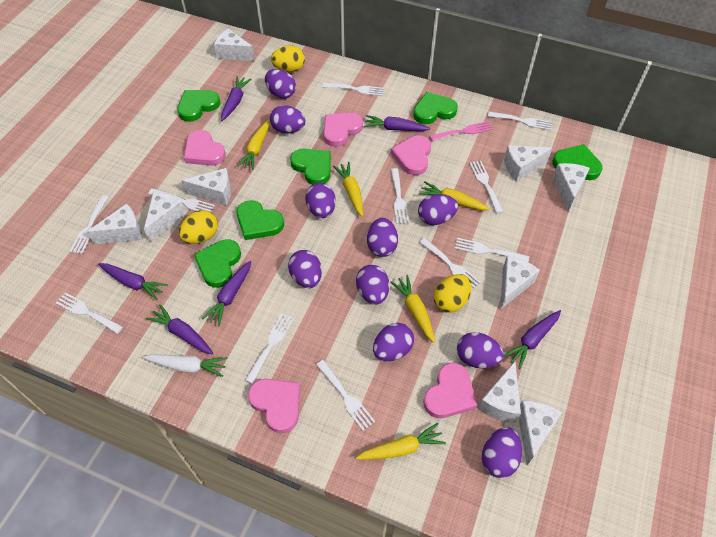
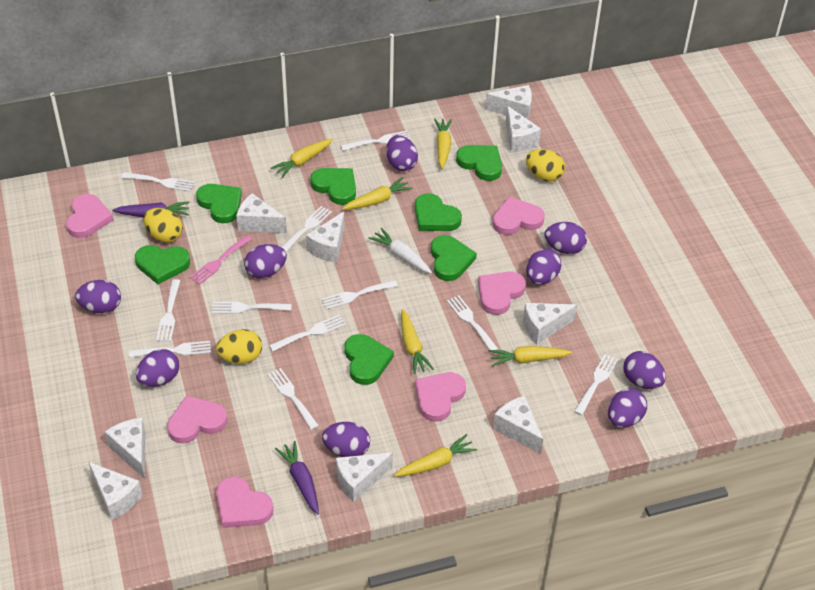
green heart: 6 -> 7
pink heart: 5 -> 6
purple carrot: 6 -> 2
purple egg: 10 -> 9
yellow carrot: 5 -> 6

